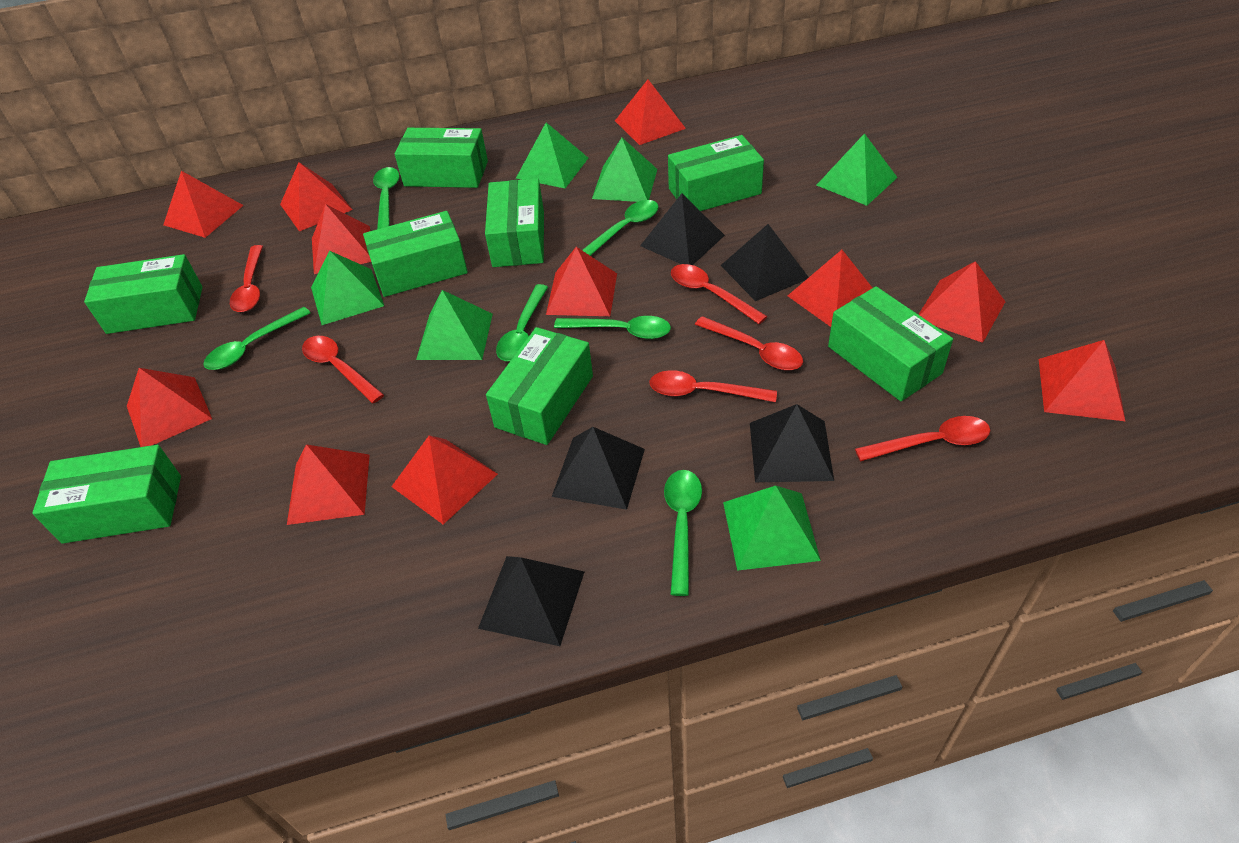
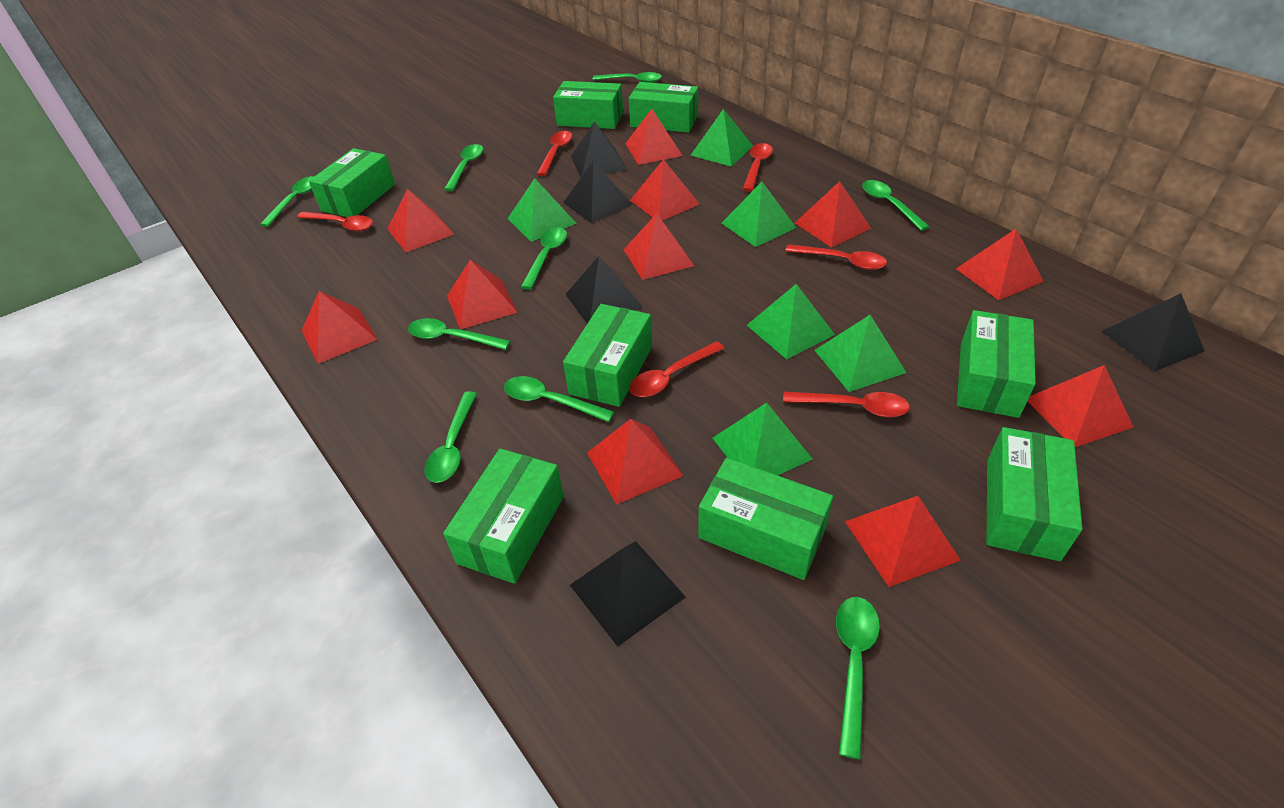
green spoon: 6 -> 9

